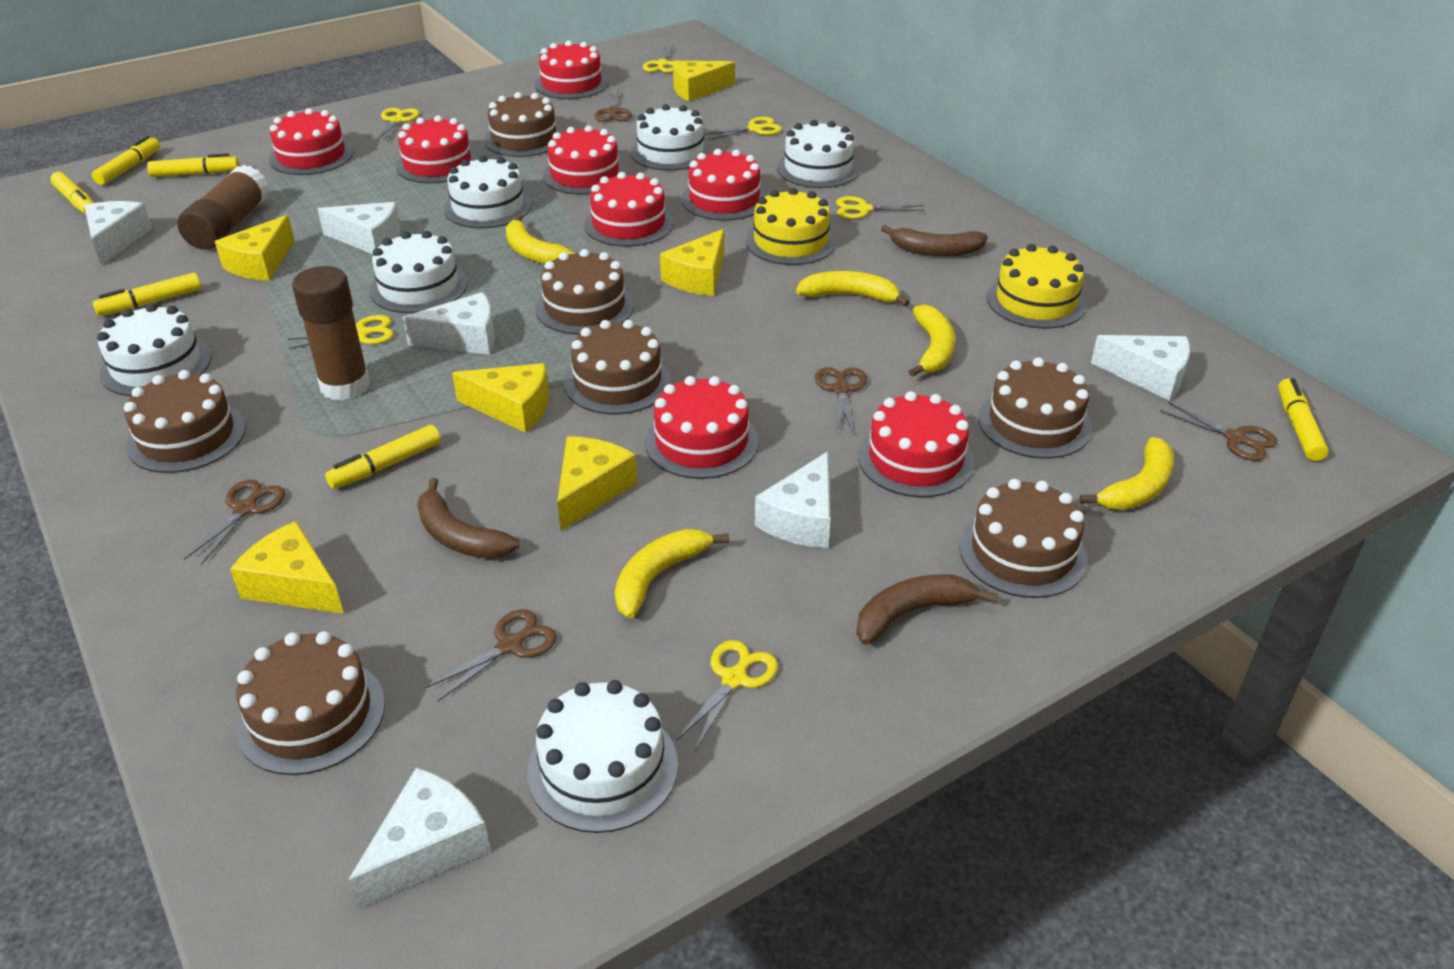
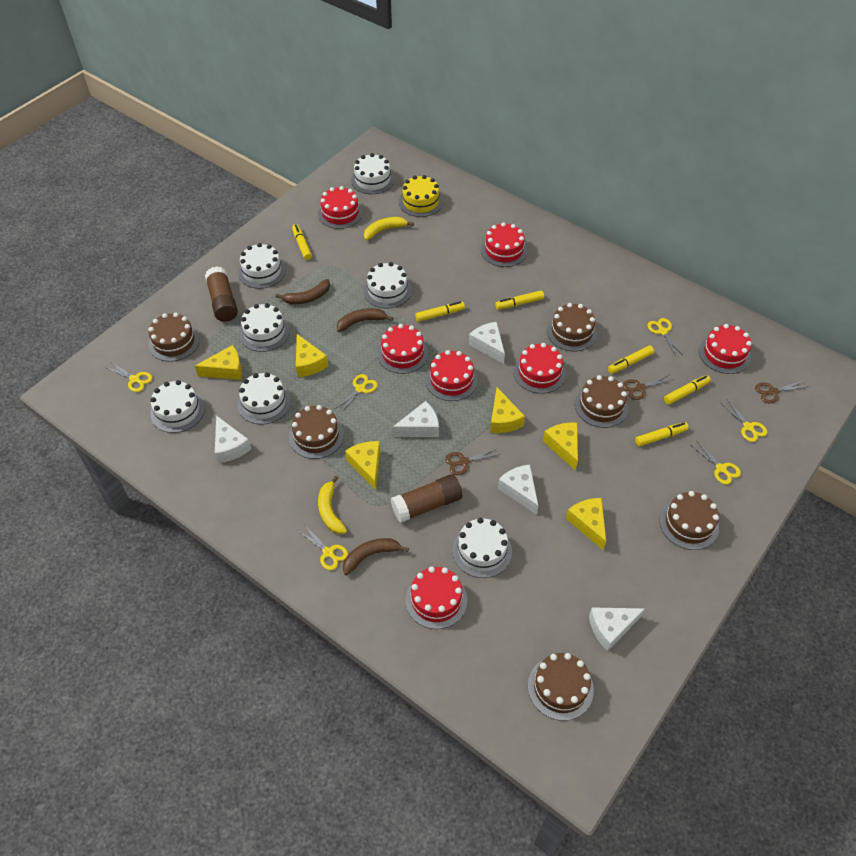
brown cake: 7 -> 6
brown scissors: 5 -> 3
red cake: 8 -> 7
white cake: 6 -> 7
white cheese: 6 -> 5
yellow banana: 5 -> 2
yellow cake: 2 -> 1

